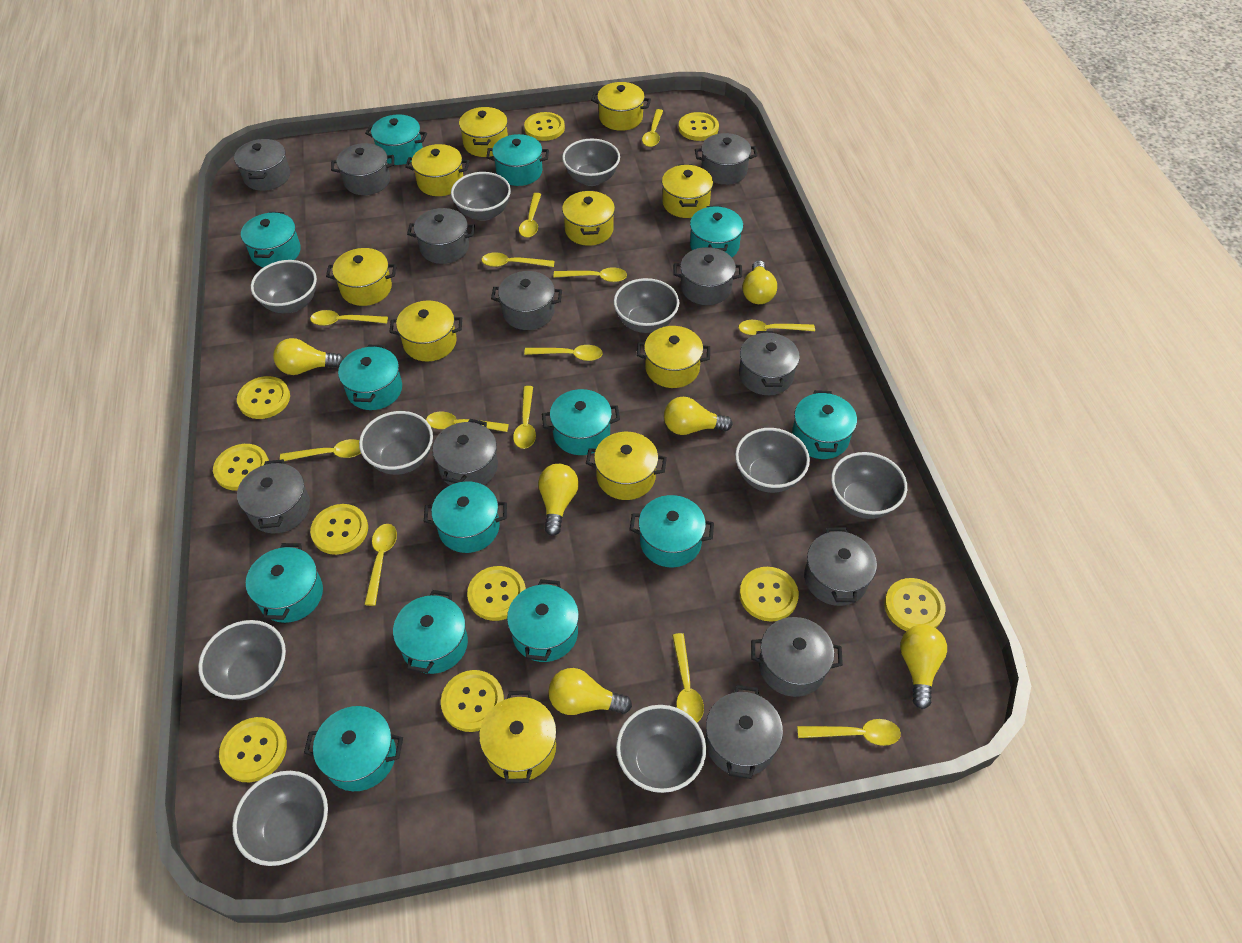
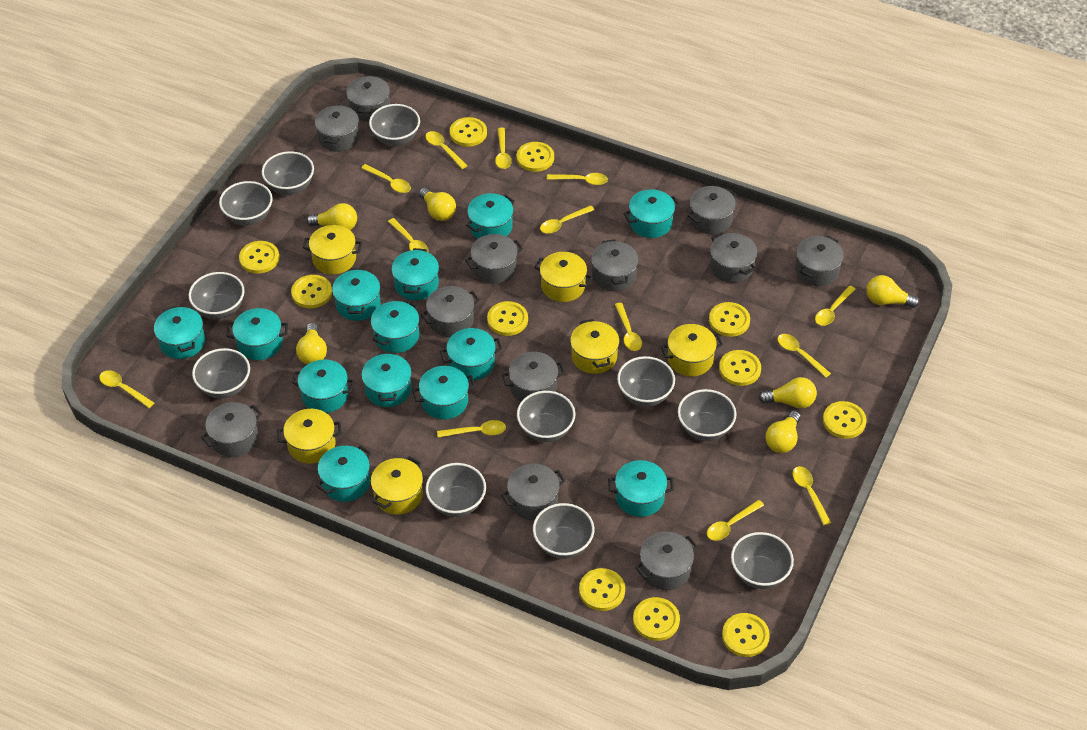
grey bowl: 10 -> 11
yellow button: 10 -> 11
yellow pot: 10 -> 6

